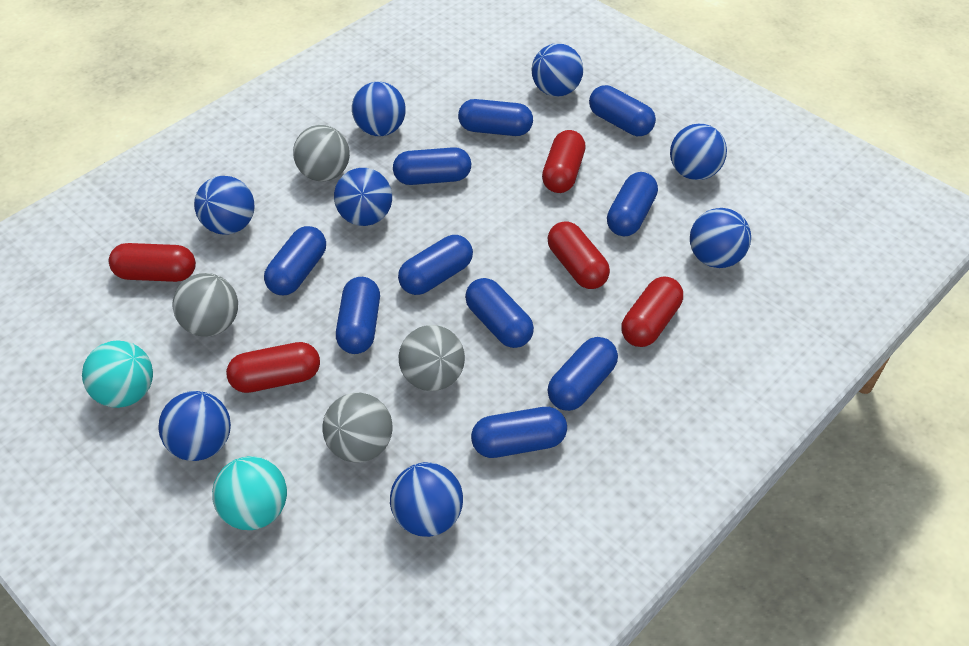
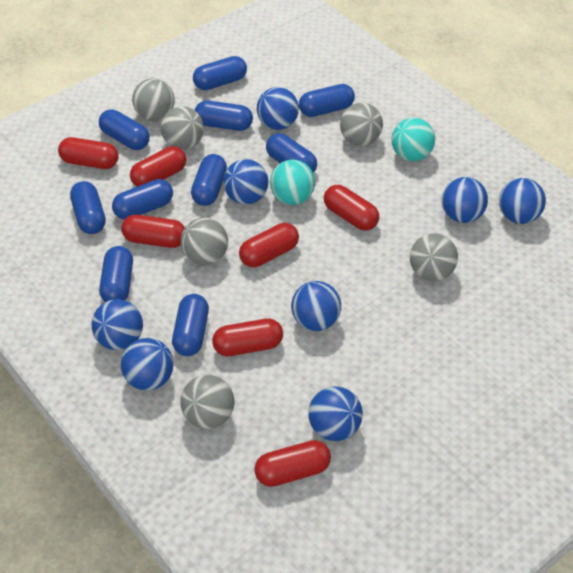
grey ball: 4 -> 6
red capsule: 5 -> 7

